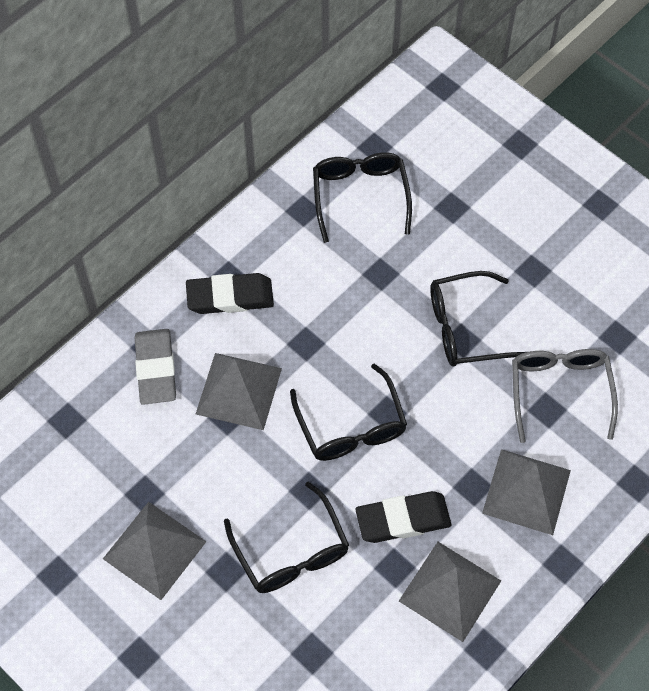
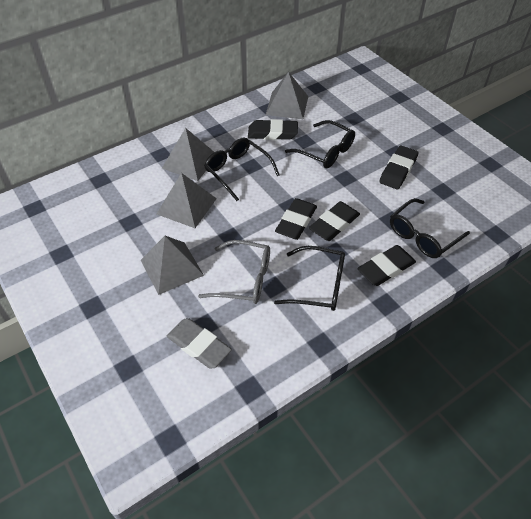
black eraser: 2 -> 5

